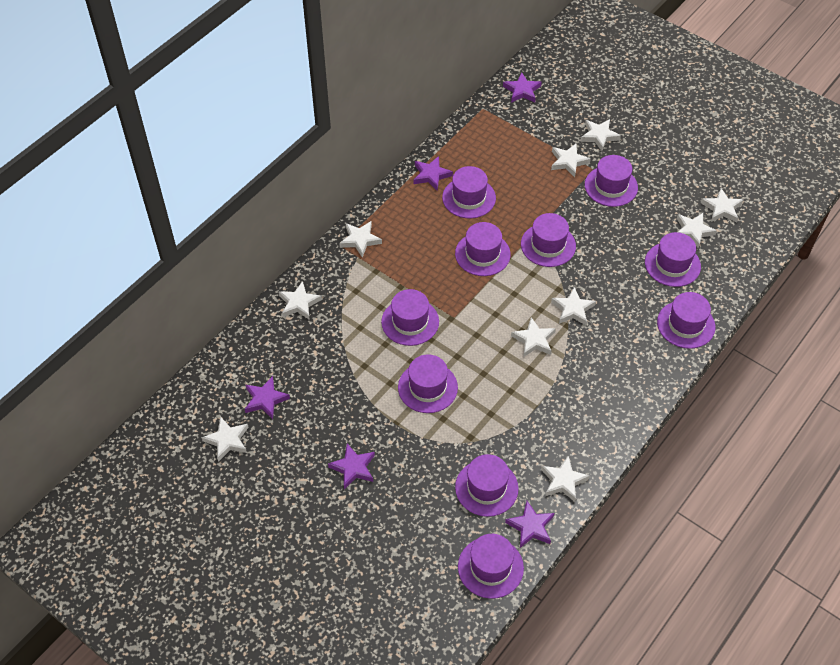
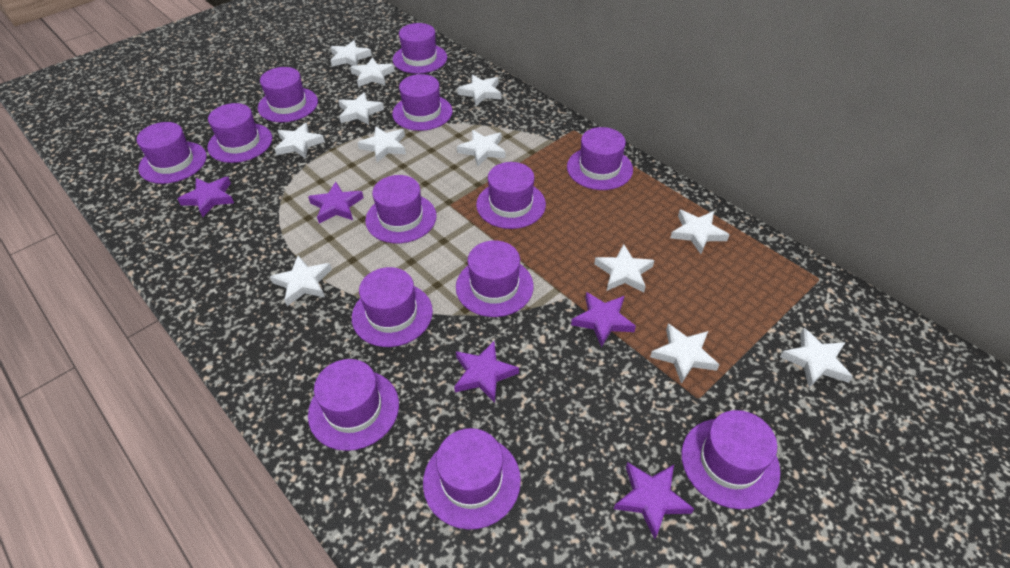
purple hat: 10 -> 13
white star: 10 -> 12

